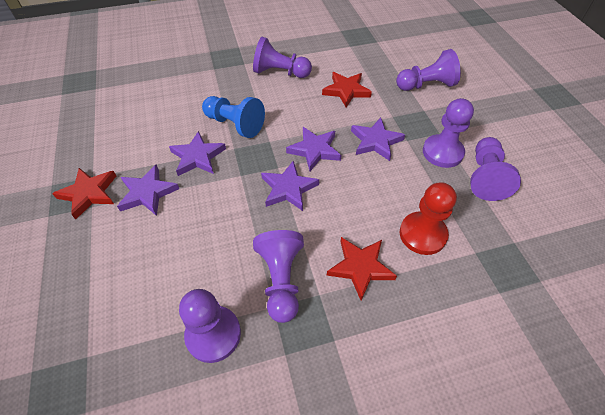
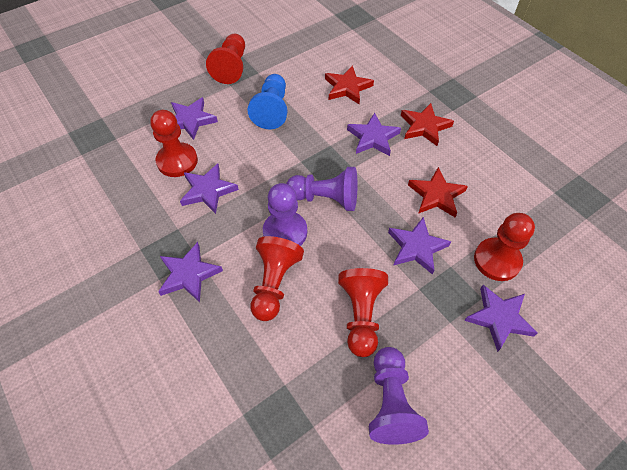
purple pawn: 6 -> 3
purple star: 5 -> 6
red pawn: 1 -> 5

